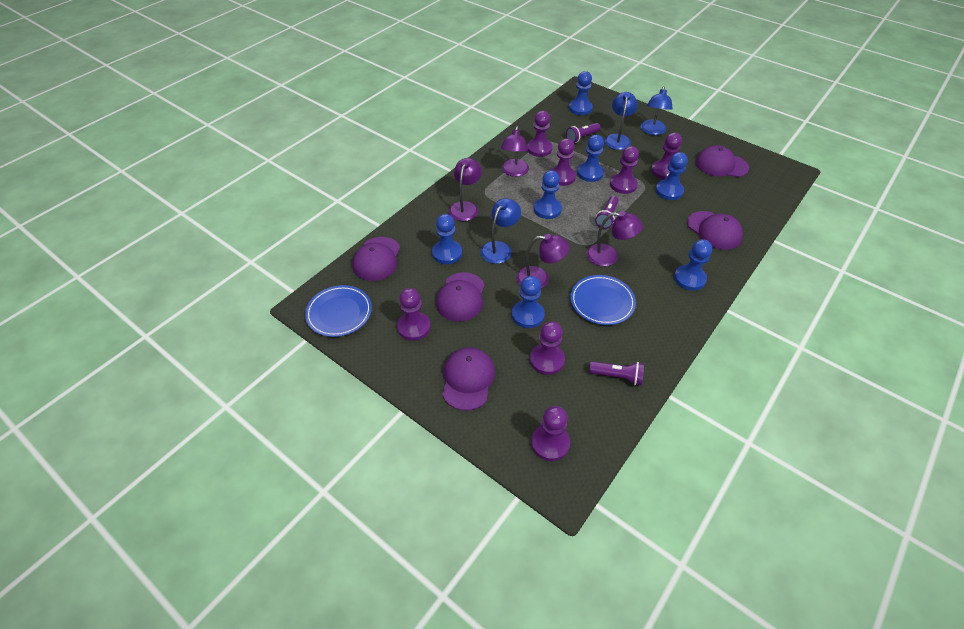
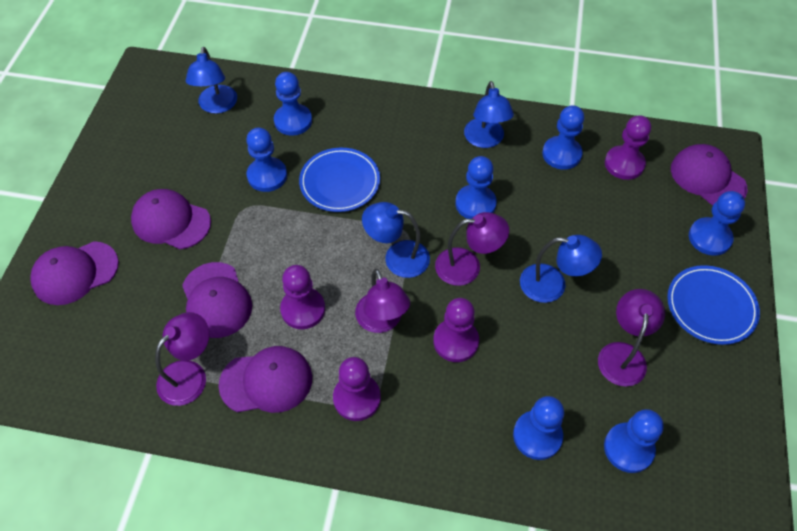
blue lamp: 3 -> 4
purple flashlight: 3 -> 0
purple pawn: 7 -> 4

